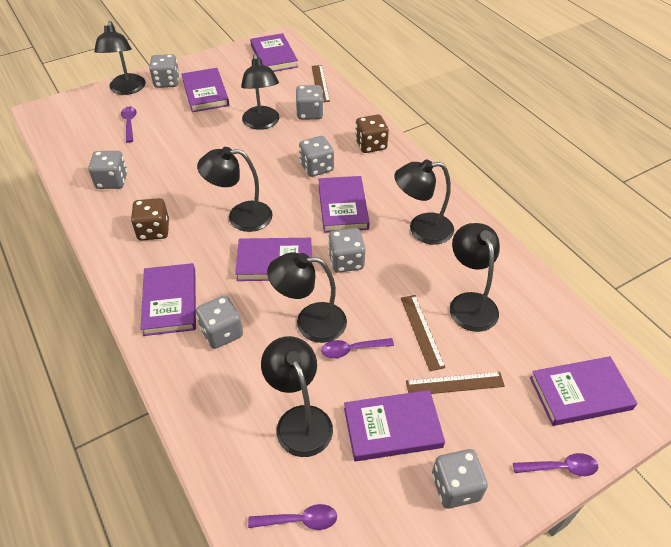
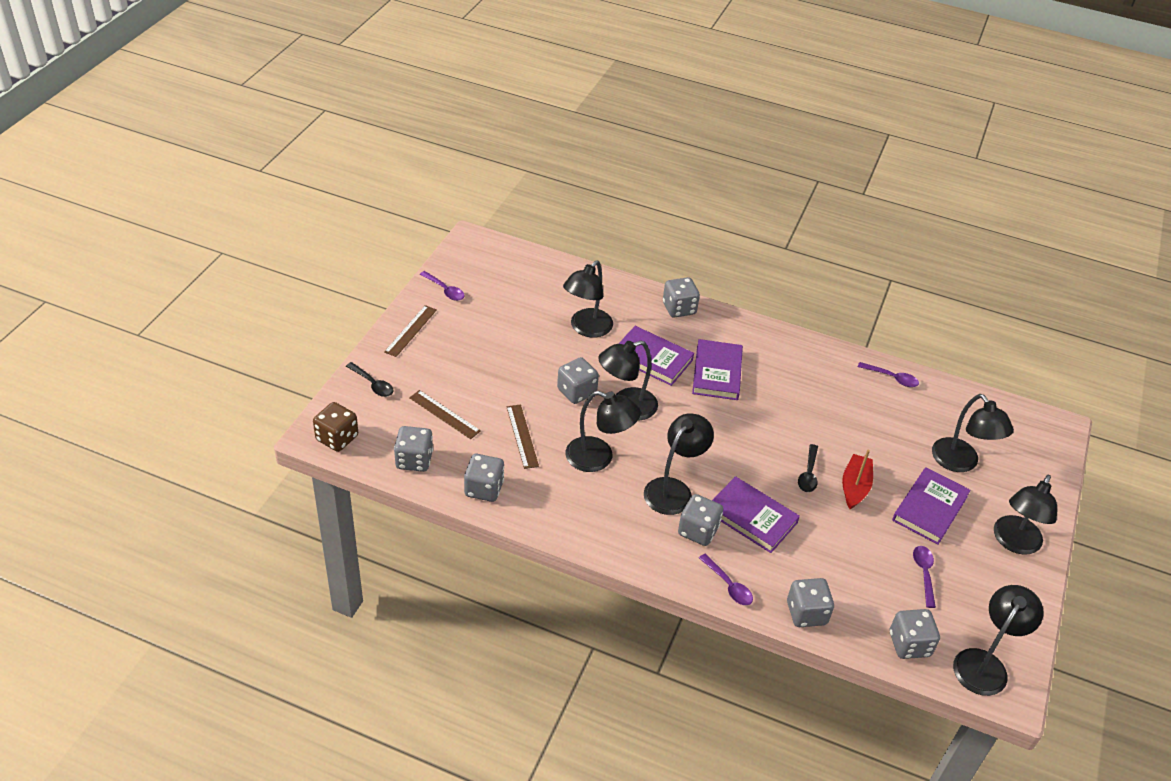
black spoon: 0 -> 2
brown dice: 2 -> 1
purple book: 7 -> 4
red boat: 0 -> 1

